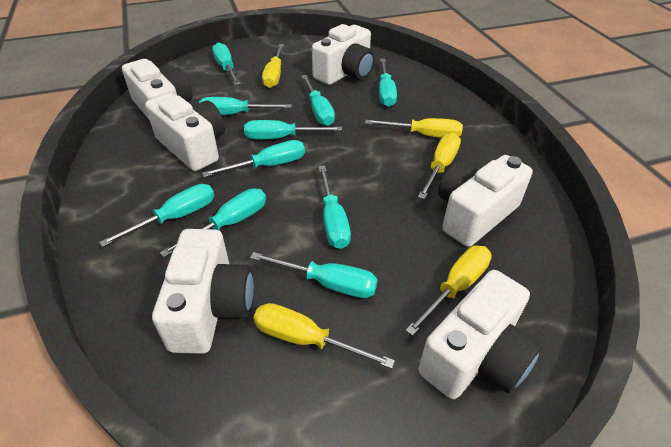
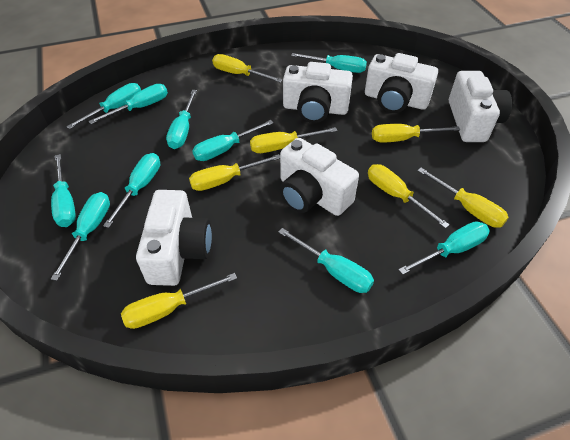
white camera: 6 -> 5
yellow screwdriver: 5 -> 7

